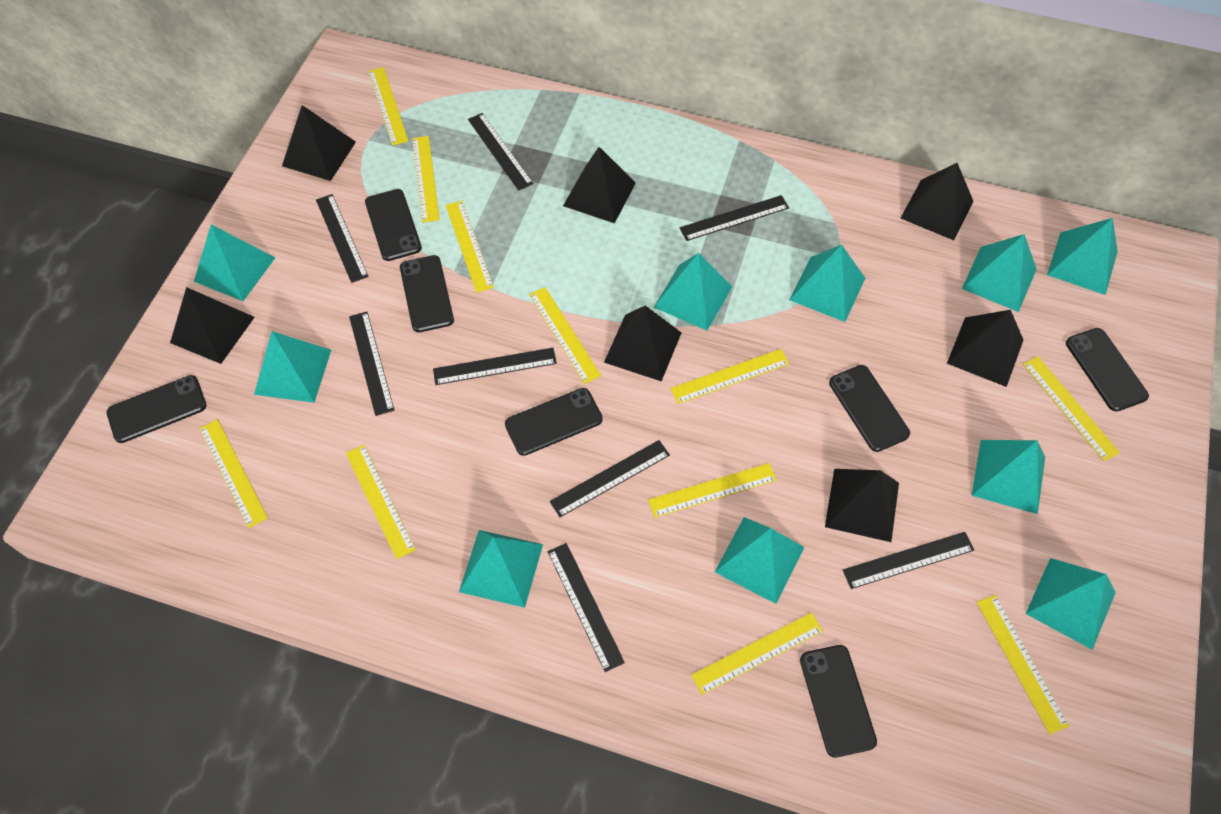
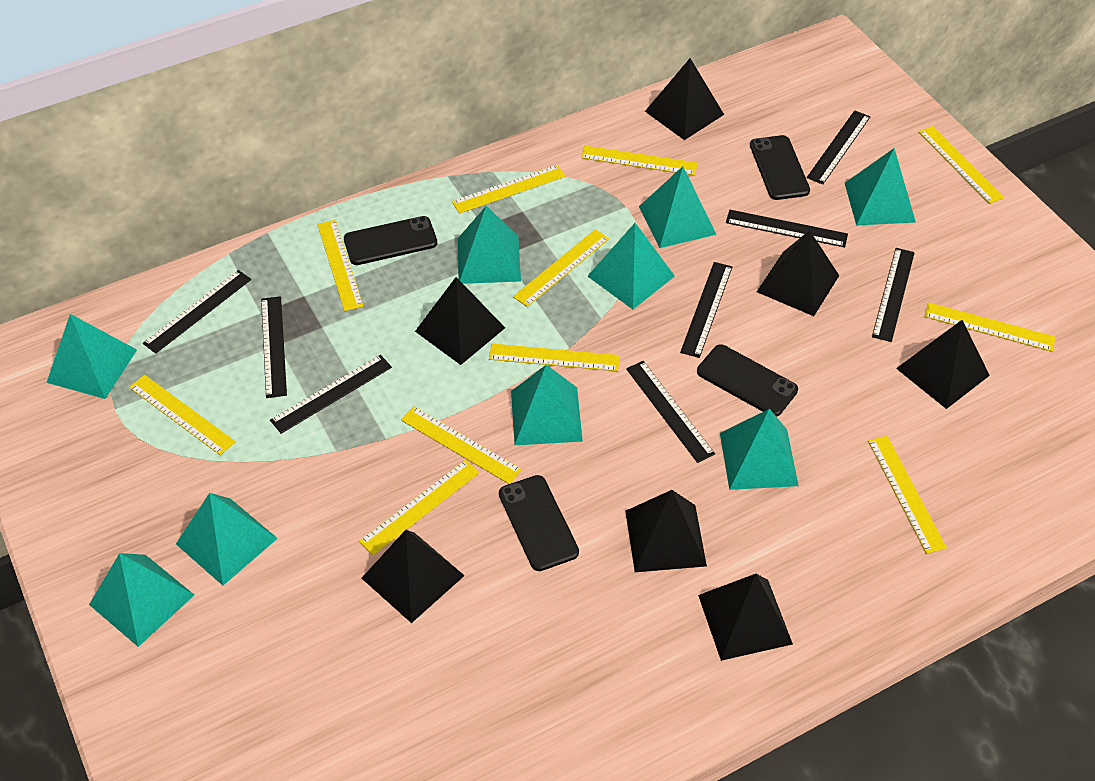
black phone: 7 -> 4
turquoise pyramid: 10 -> 9

